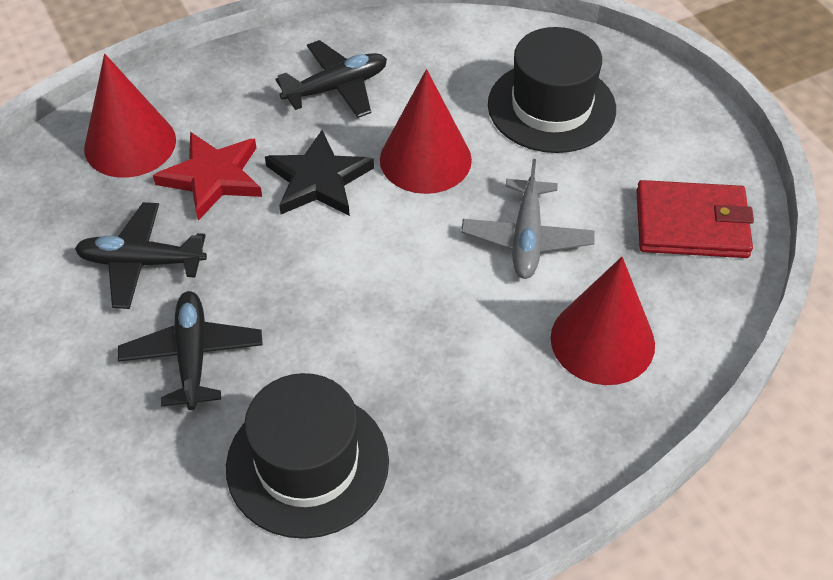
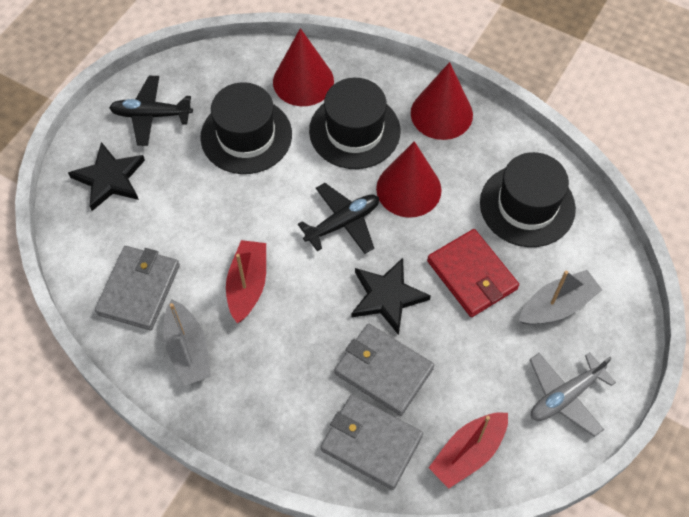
black hat: 2 -> 3
black plane: 3 -> 2
black star: 1 -> 2
grey boat: 0 -> 2
grey wallet: 0 -> 3
red boat: 0 -> 2
red star: 1 -> 0

